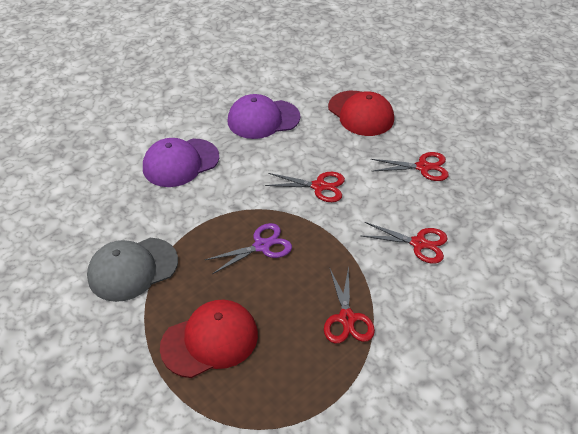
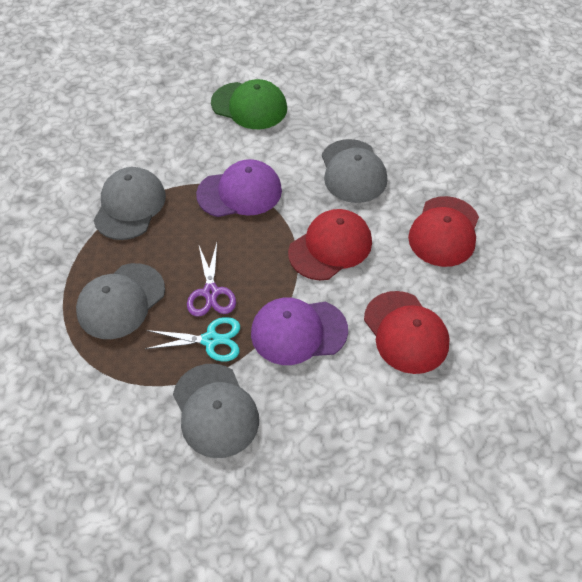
green cap: 0 -> 1
grey cap: 1 -> 4
red cap: 2 -> 3
red scissors: 4 -> 0
turquoise scissors: 0 -> 1

